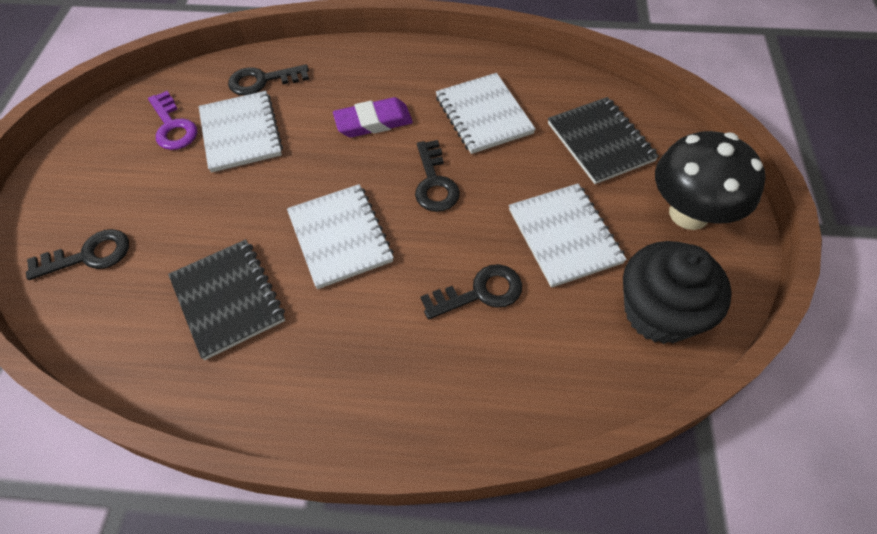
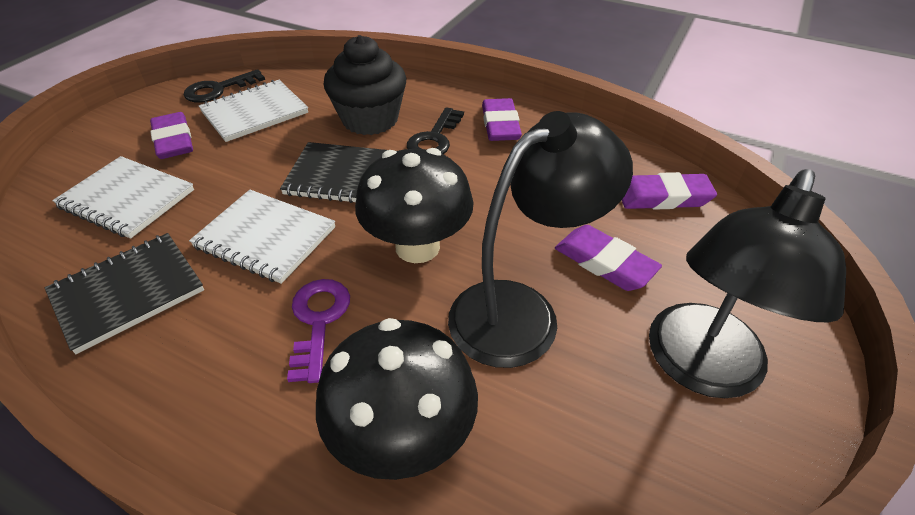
black key: 4 -> 2
black lamp: 0 -> 2
black mushroom: 1 -> 2
purple eraser: 1 -> 4
white notebook: 4 -> 3

